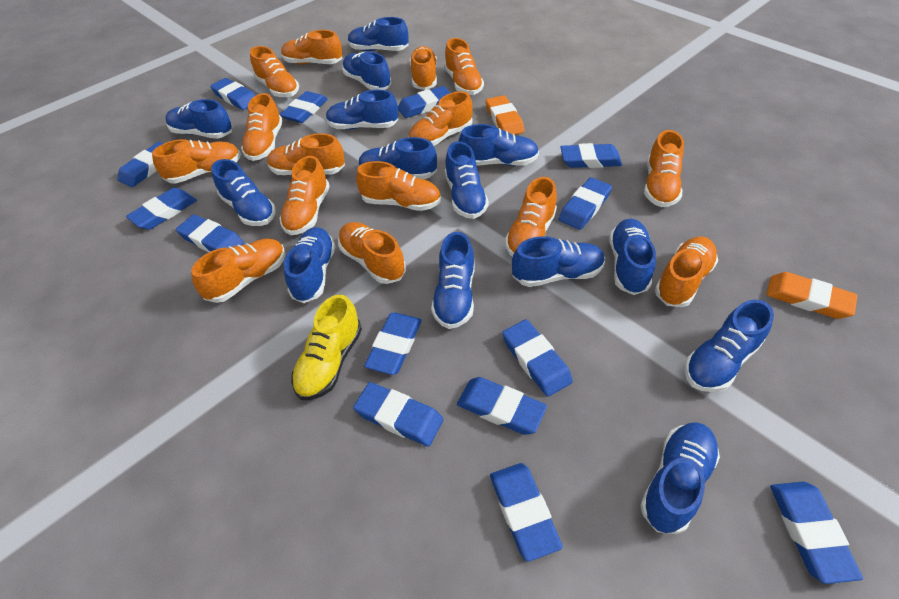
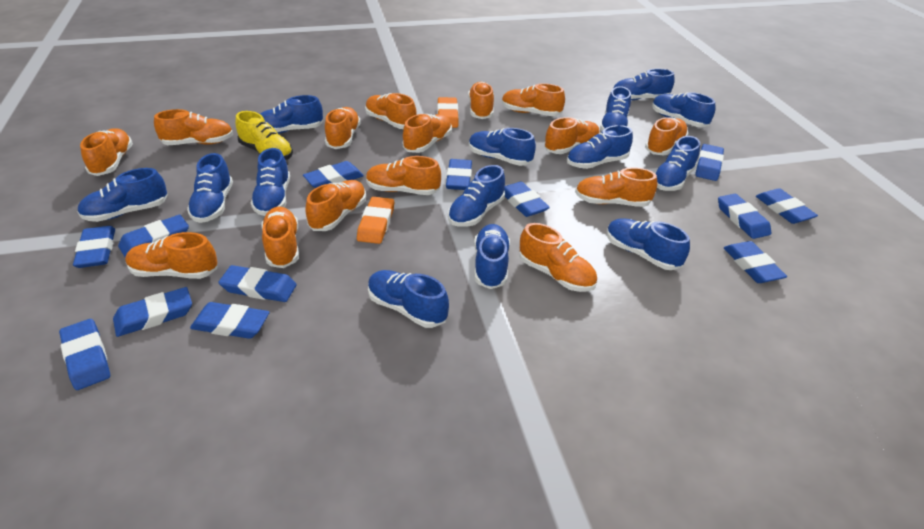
blue eraser: 14 -> 13

